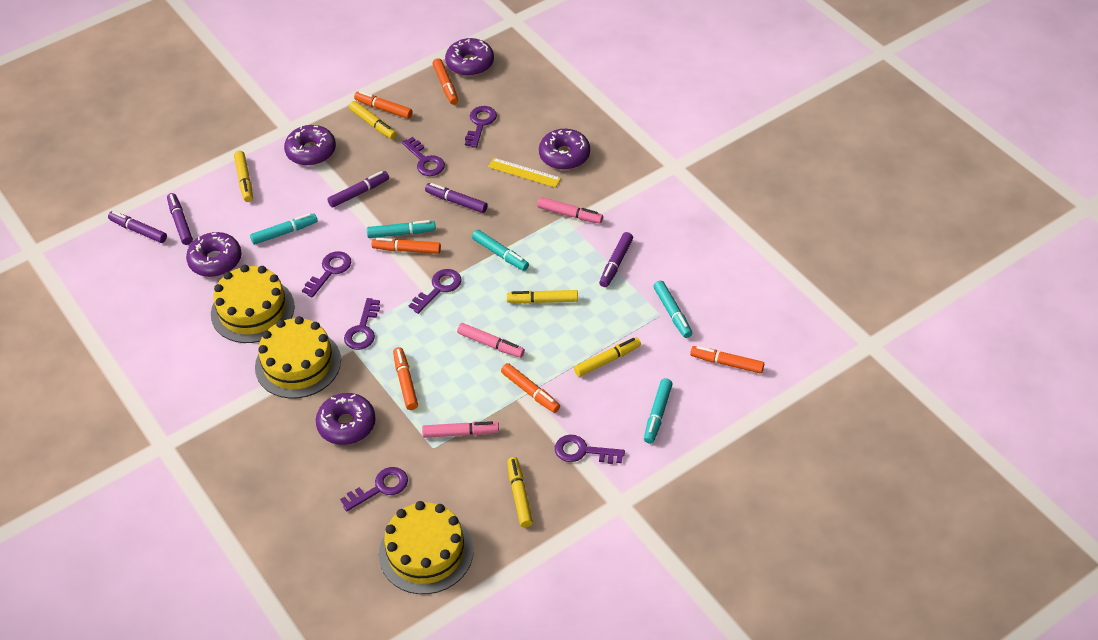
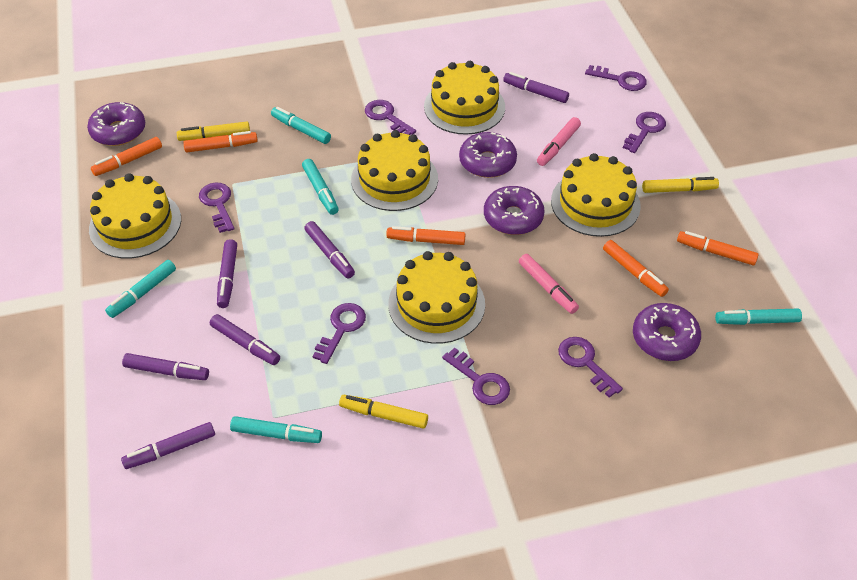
orange marker: 6 -> 5
pink marker: 3 -> 2
purple donut: 5 -> 4
purple marker: 5 -> 6
yellow cake: 3 -> 5
yellow marker: 5 -> 3
yellow ruler: 1 -> 0

